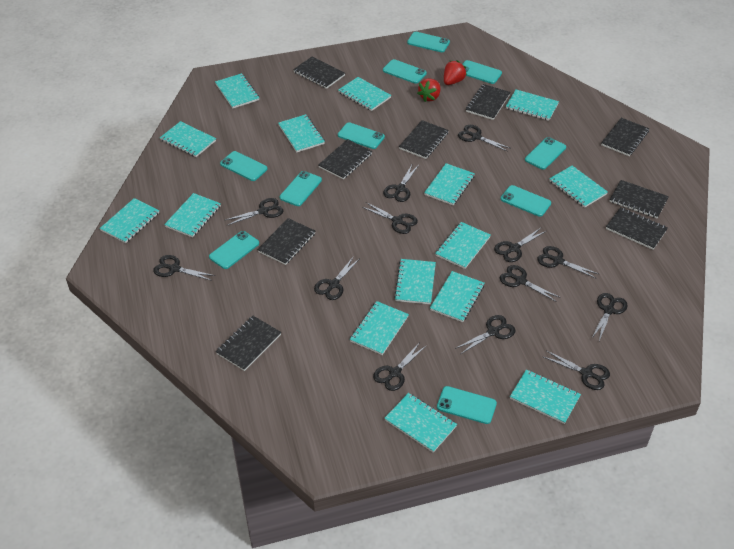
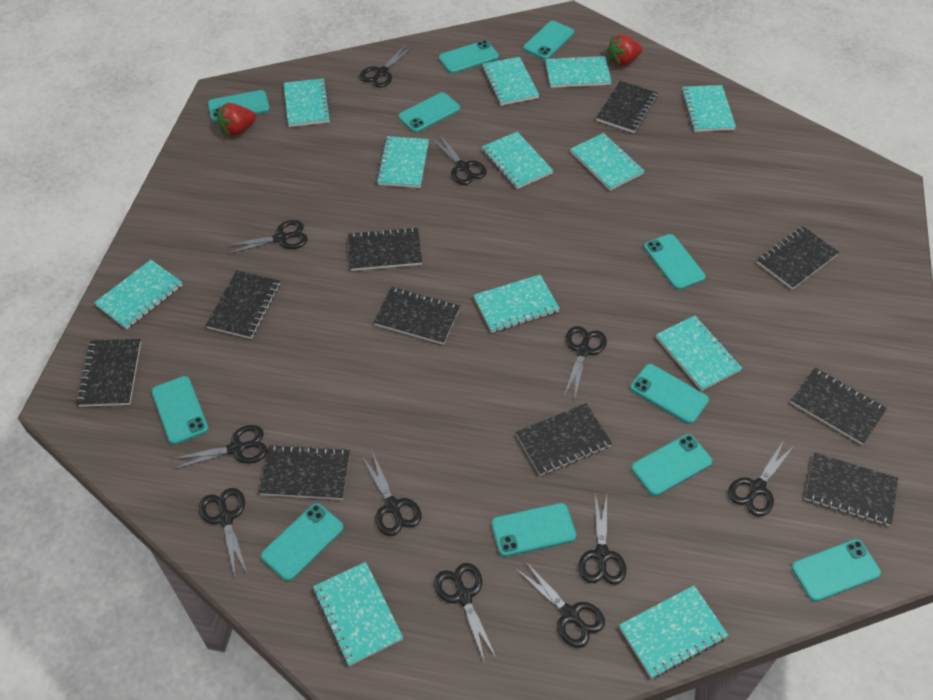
black notebook: 9 -> 10
black scissors: 13 -> 11
turquoise notebook: 15 -> 12
turquoise phone: 10 -> 11

